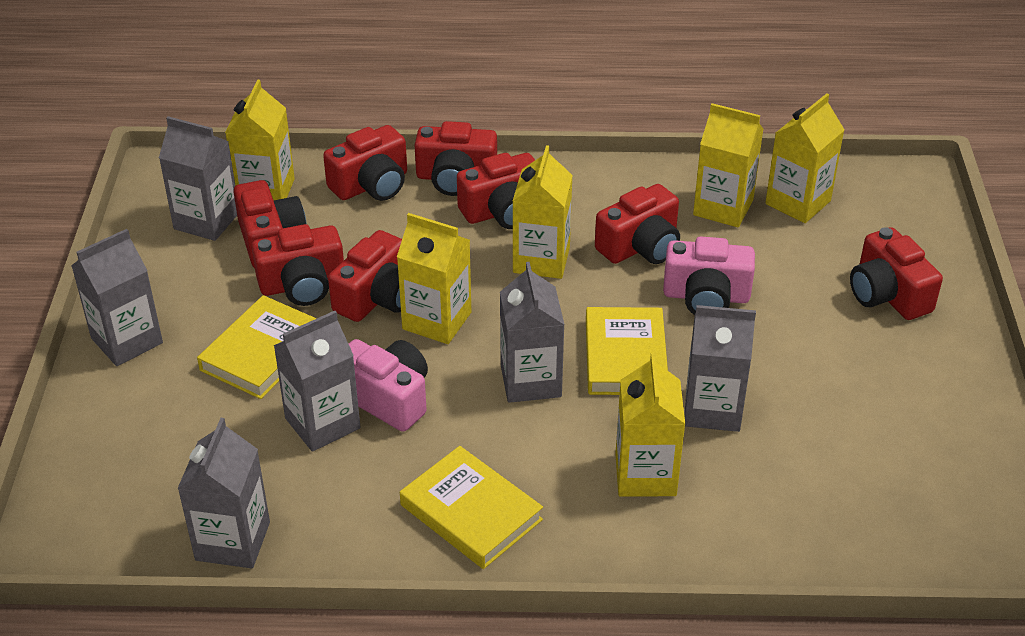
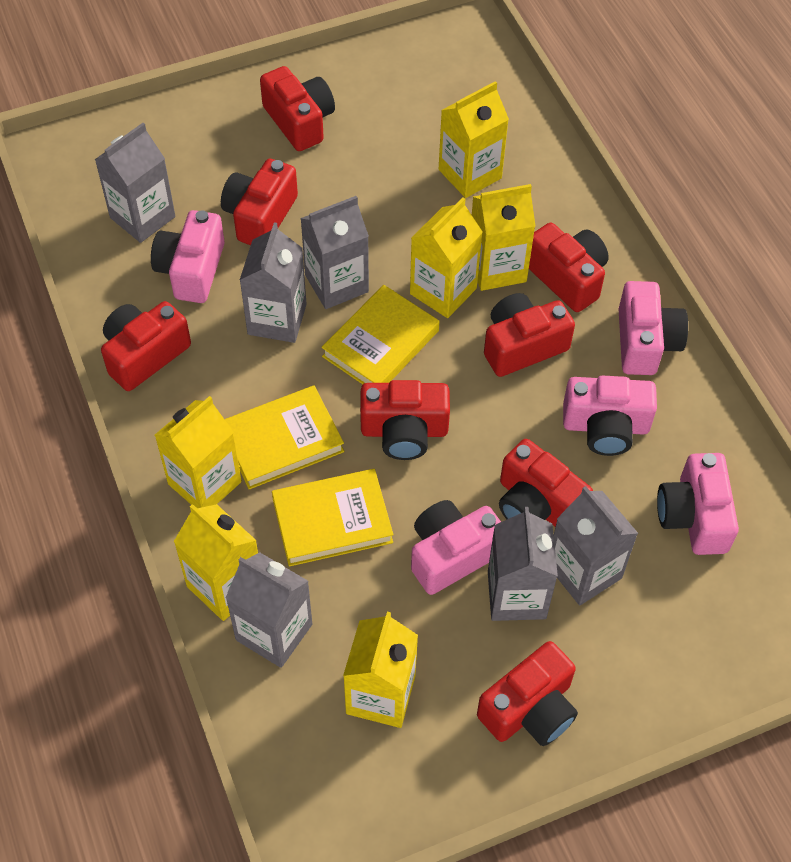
pink camera: 2 -> 5

